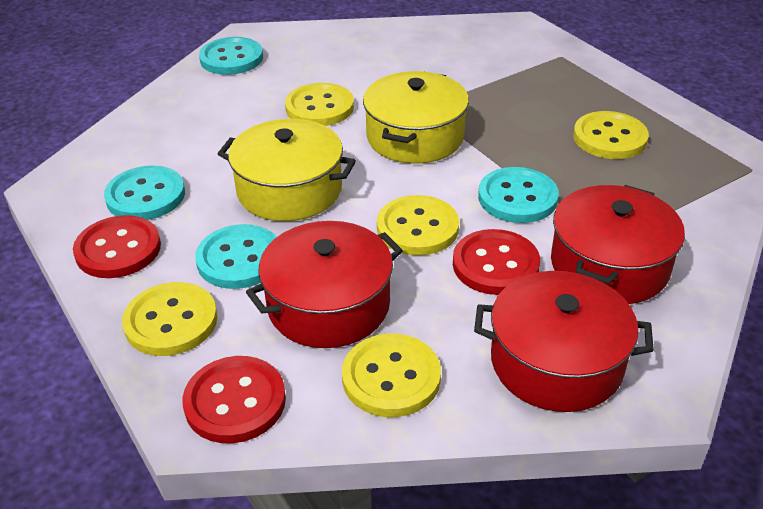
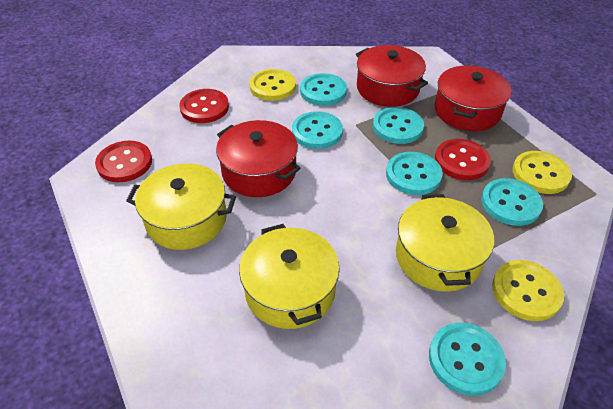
turquoise button: 4 -> 6
yellow button: 5 -> 3
yellow pot: 2 -> 3

